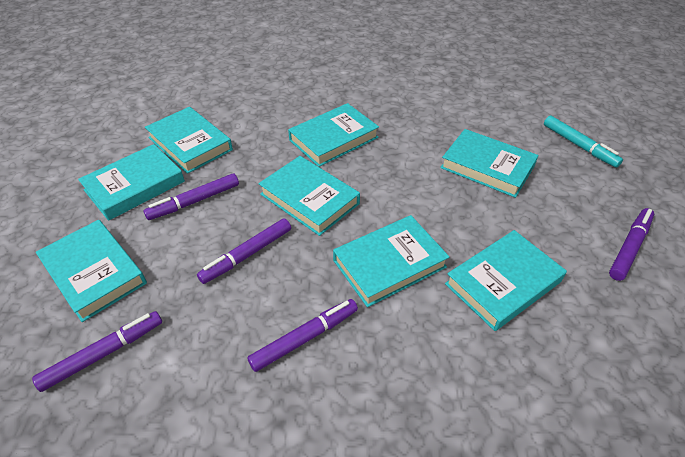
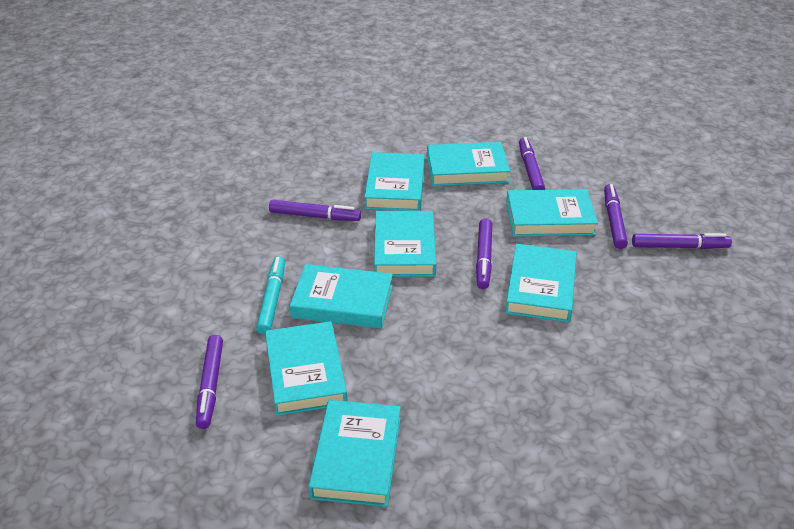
purple marker: 5 -> 6

